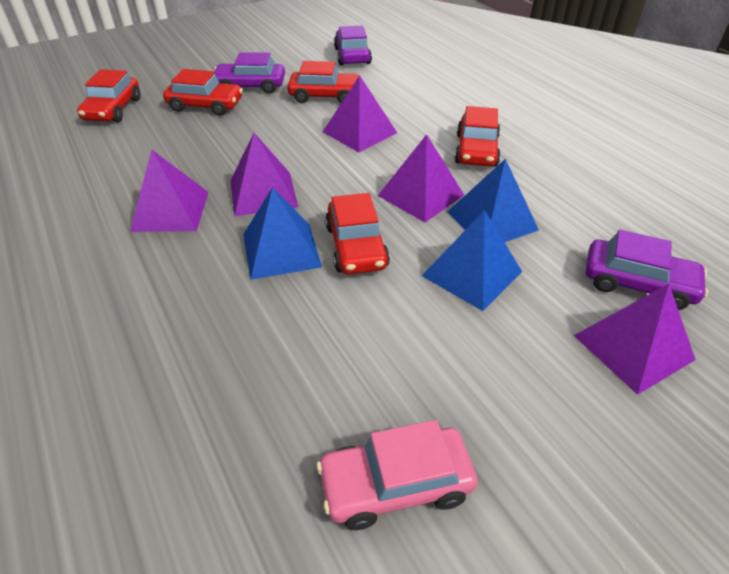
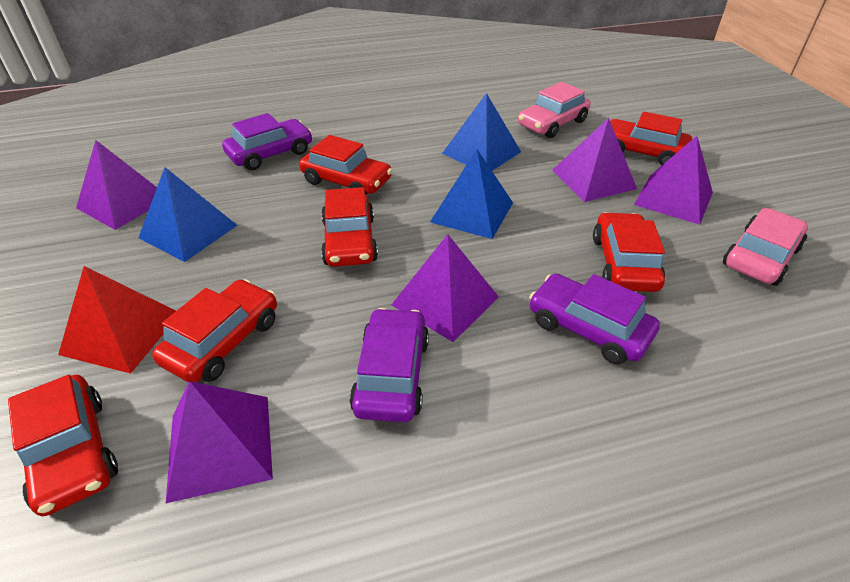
pink car: 1 -> 2
red car: 5 -> 6
red pyramid: 0 -> 1

